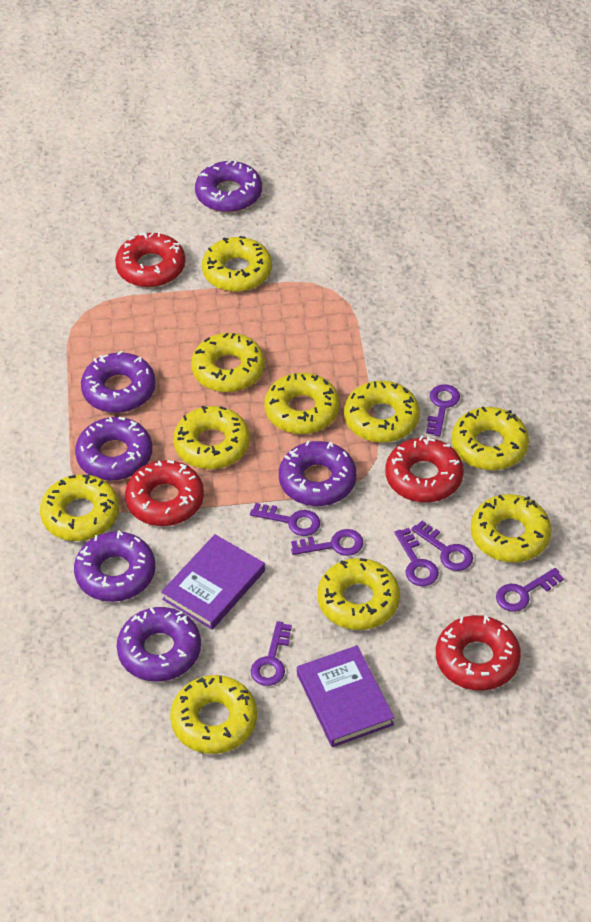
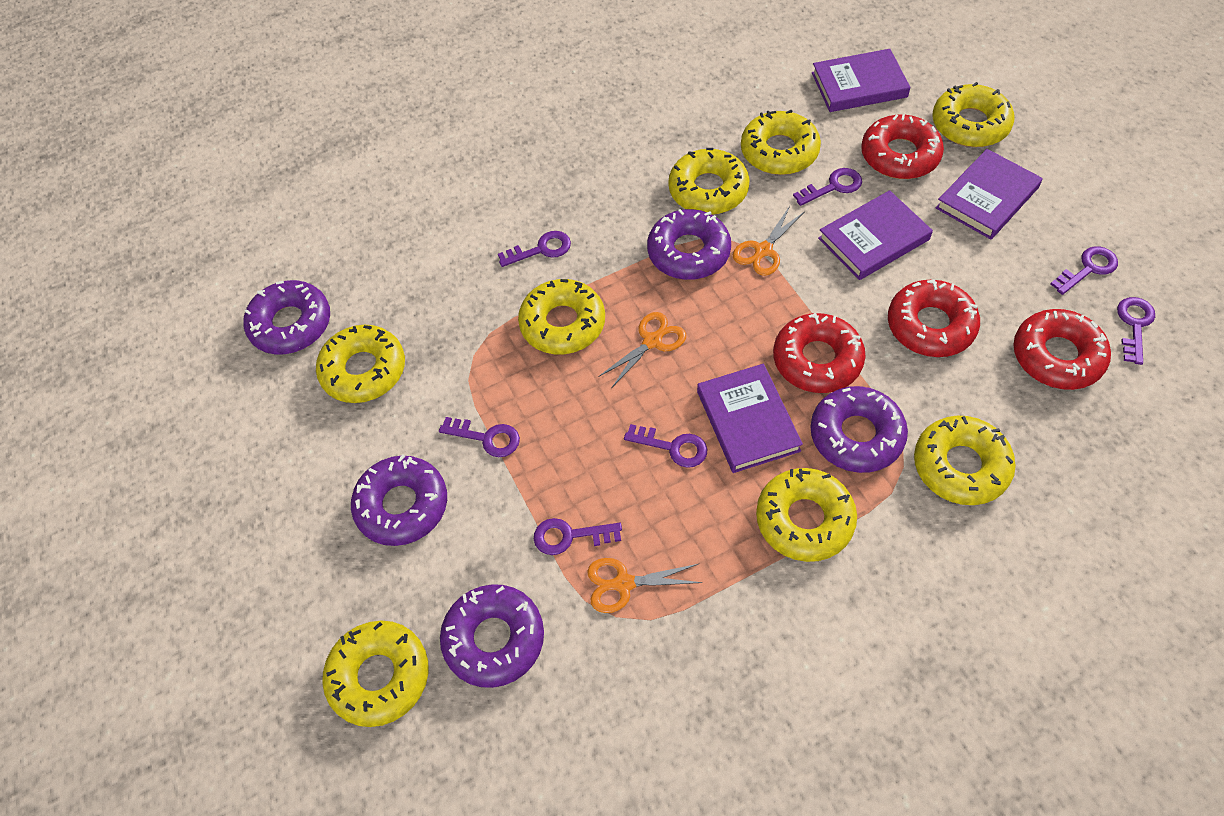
orange scissors: 0 -> 3
purple book: 2 -> 4
purple donut: 6 -> 5
yellow donut: 10 -> 8

